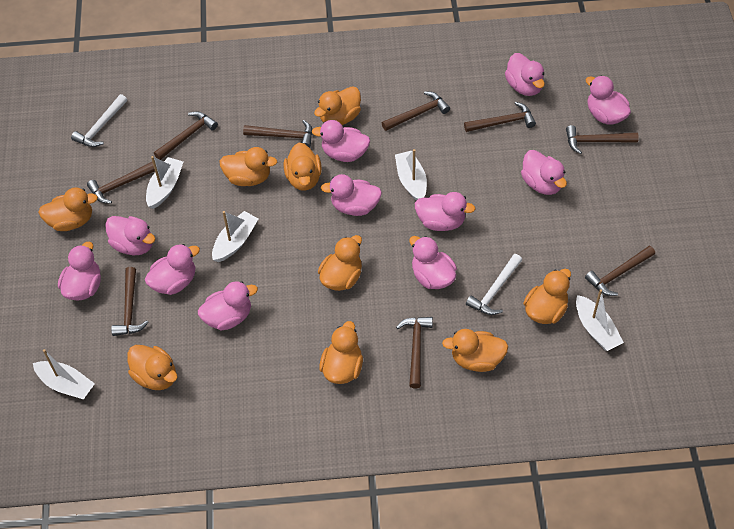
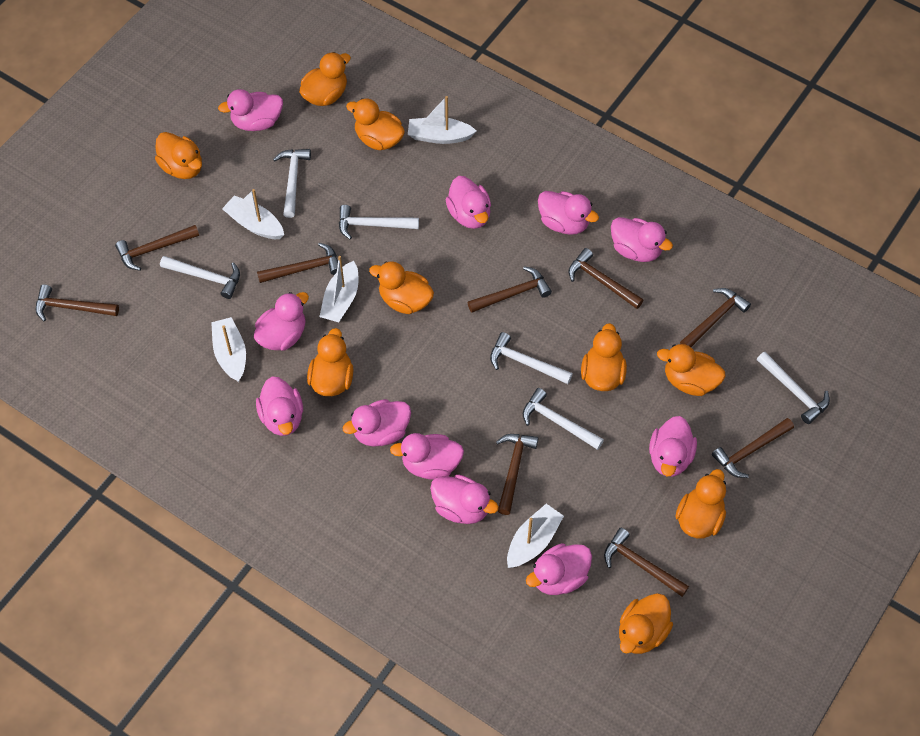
white hammer: 2 -> 6

